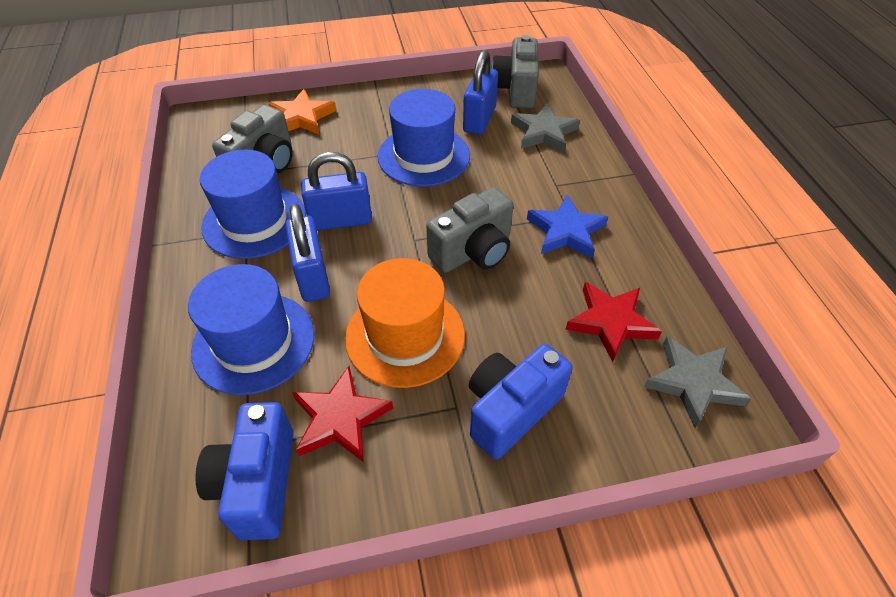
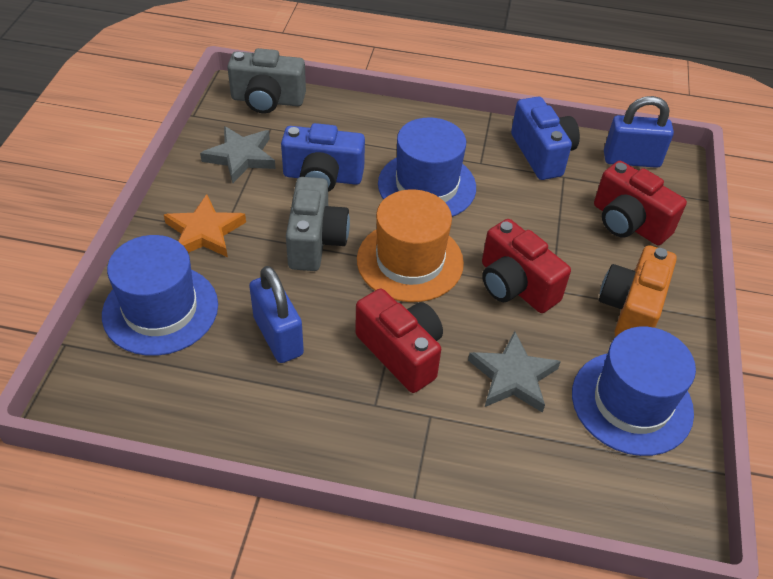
blue padlock: 3 -> 2
blue star: 1 -> 0
grey camera: 3 -> 2
orange camera: 0 -> 1
red camera: 0 -> 3
red star: 2 -> 0

